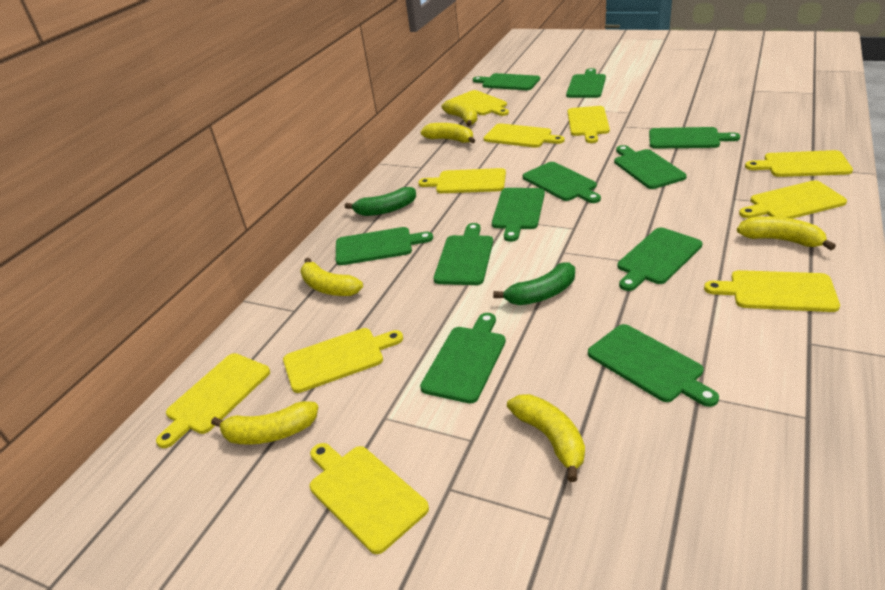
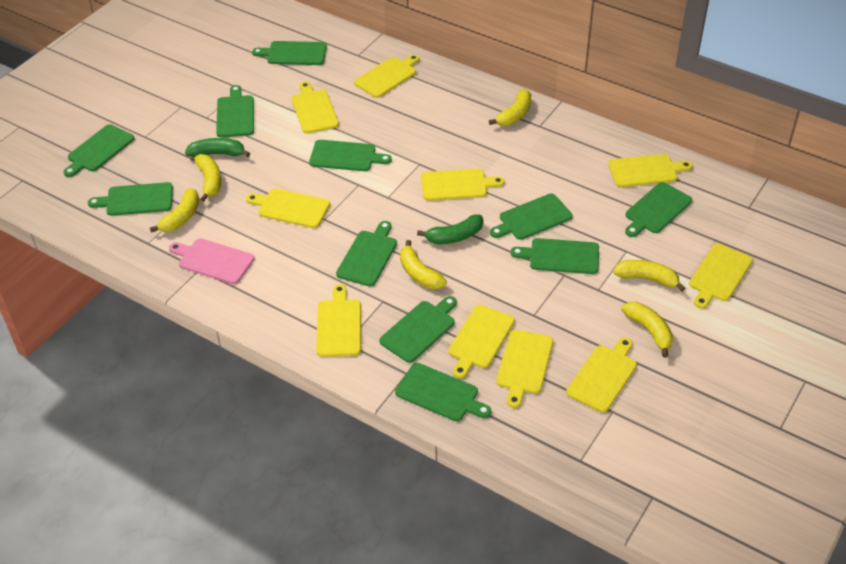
pink cutting board: 0 -> 1

